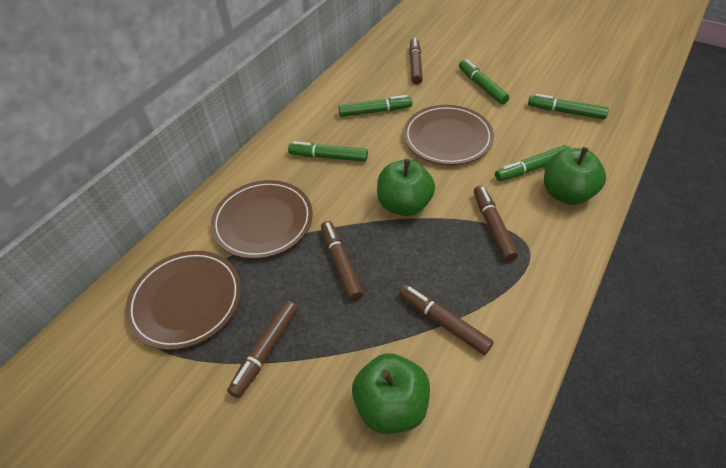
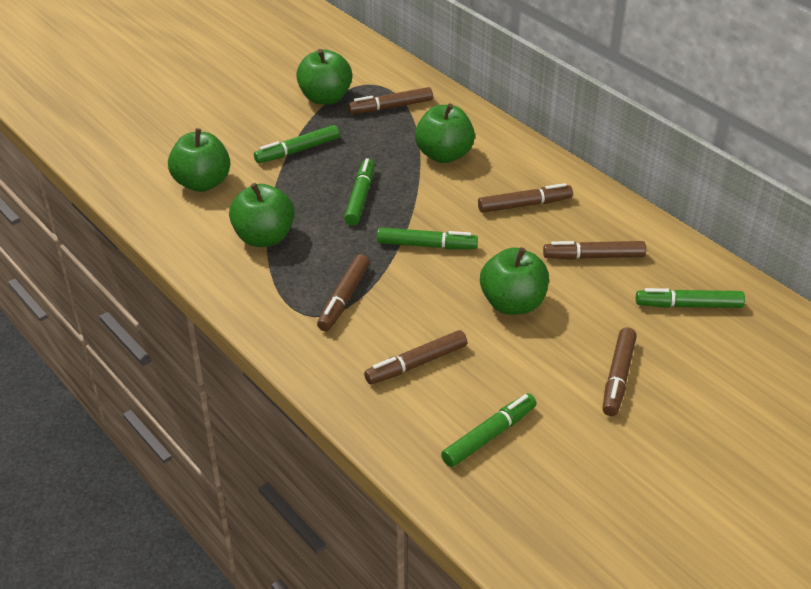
brown marker: 5 -> 6
brown plate: 3 -> 0
green apple: 3 -> 5

